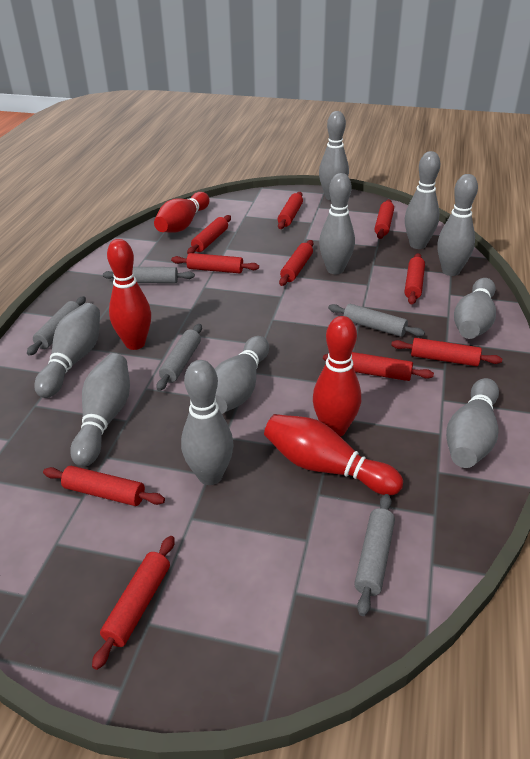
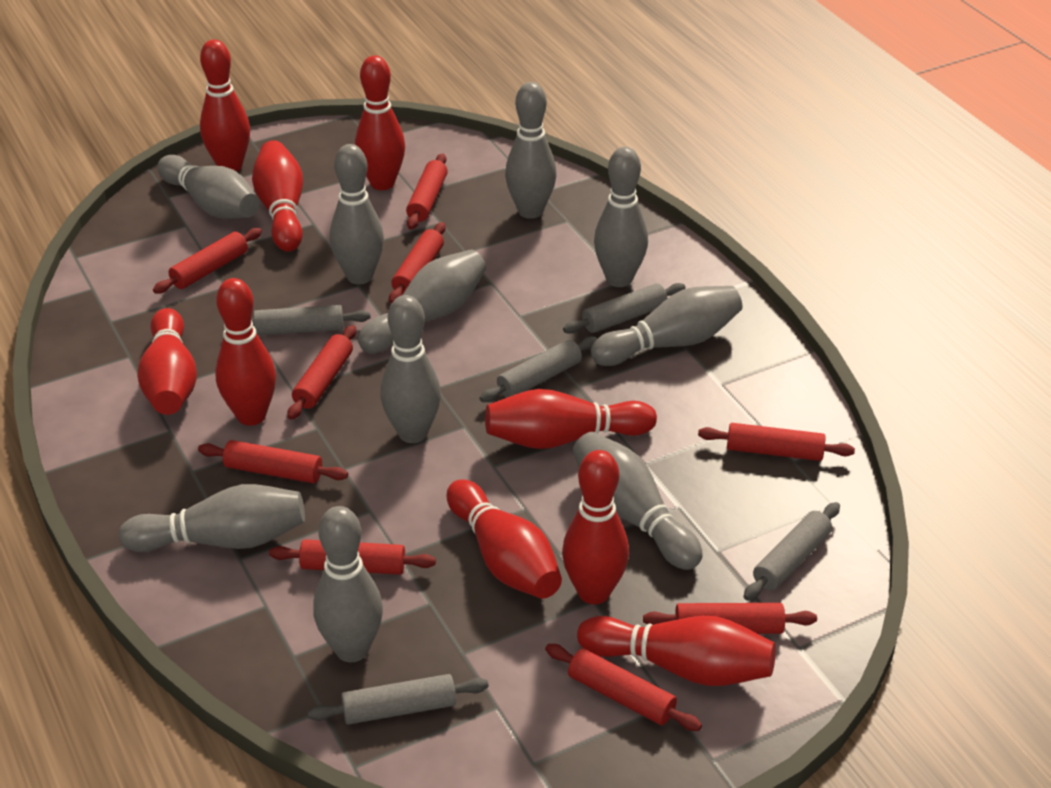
red bowling pin: 4 -> 9
red rolling pin: 10 -> 9

